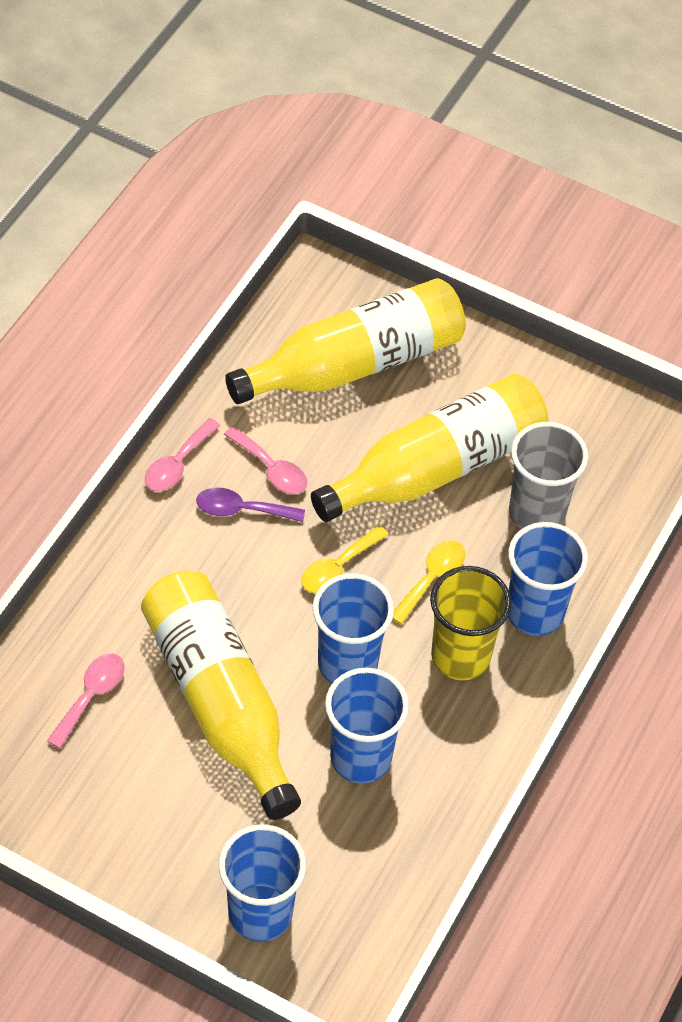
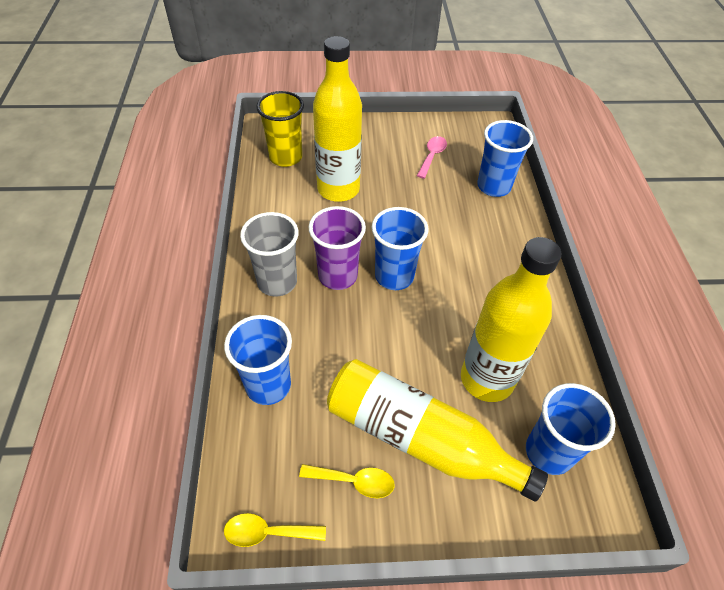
pink spoon: 3 -> 1
purple cup: 0 -> 1
purple spoon: 1 -> 0

